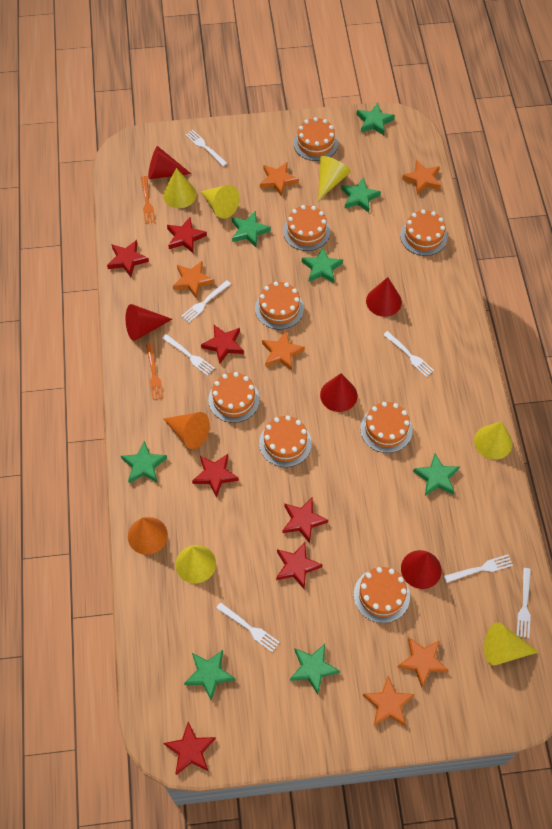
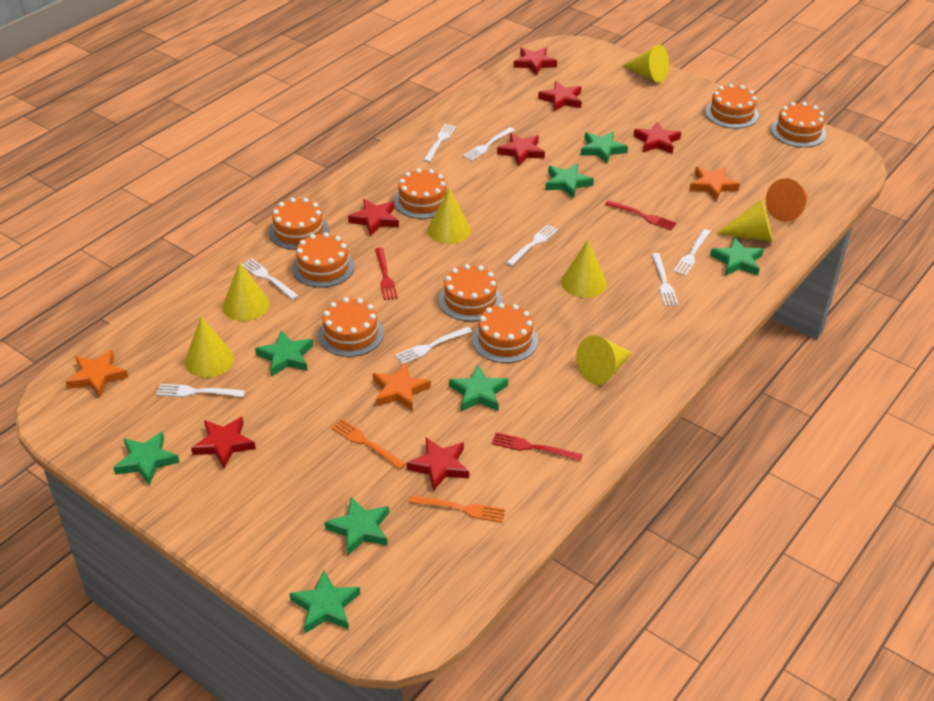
orange cone: 2 -> 1
orange star: 6 -> 3
red cone: 5 -> 0
red fork: 0 -> 3
white fork: 7 -> 8
yellow cone: 6 -> 7

